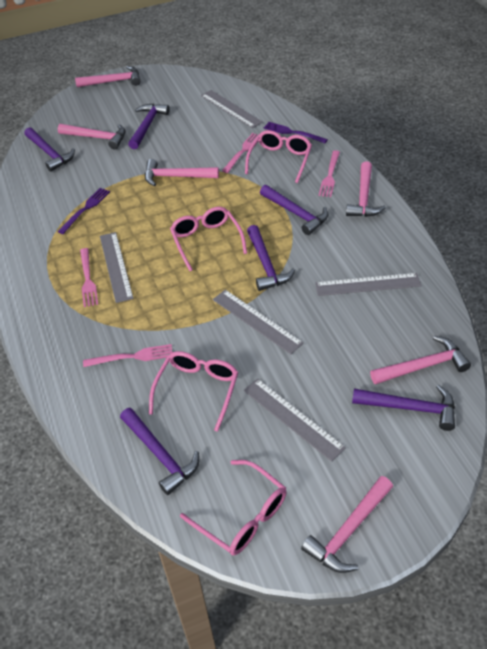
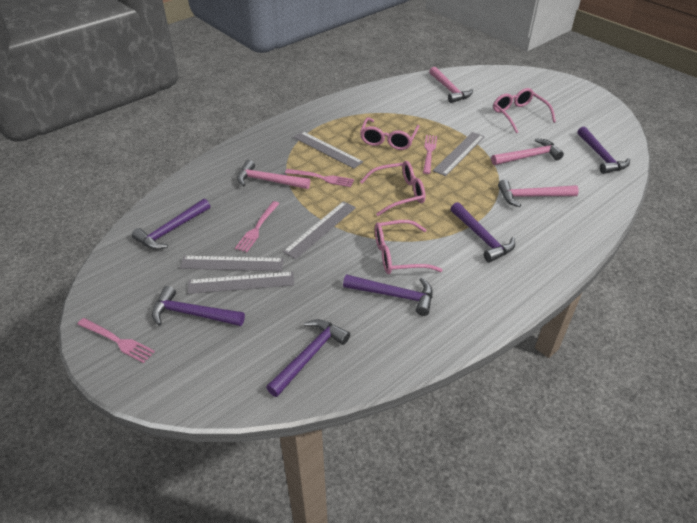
pink hammer: 6 -> 4
purple fork: 2 -> 0

